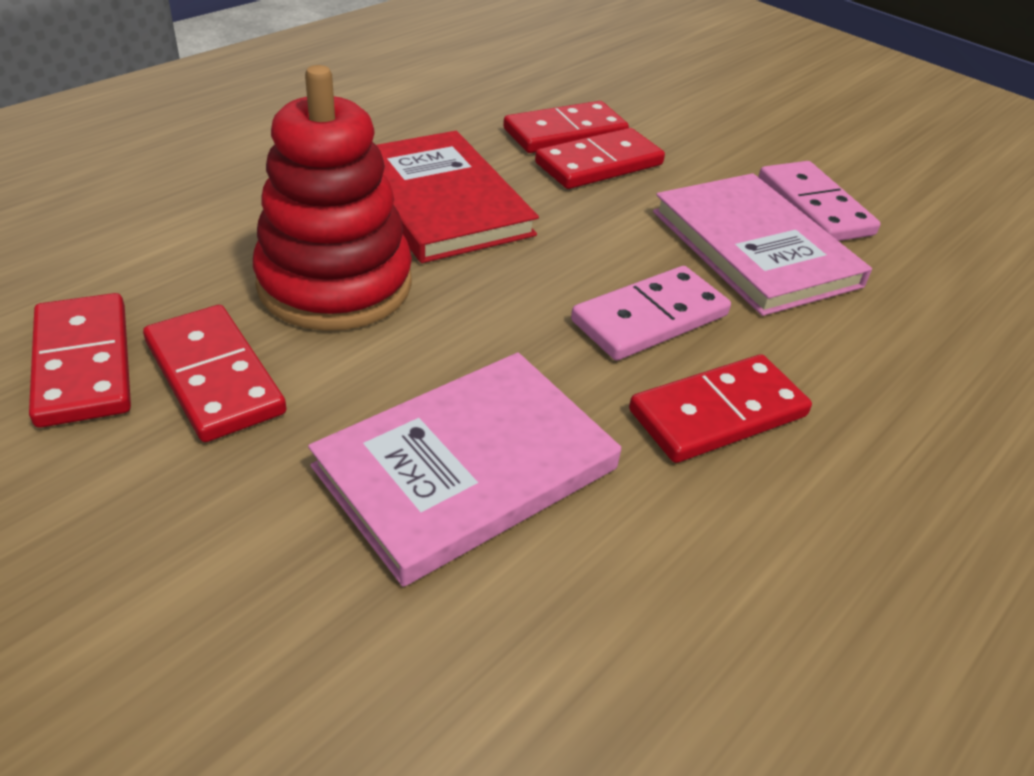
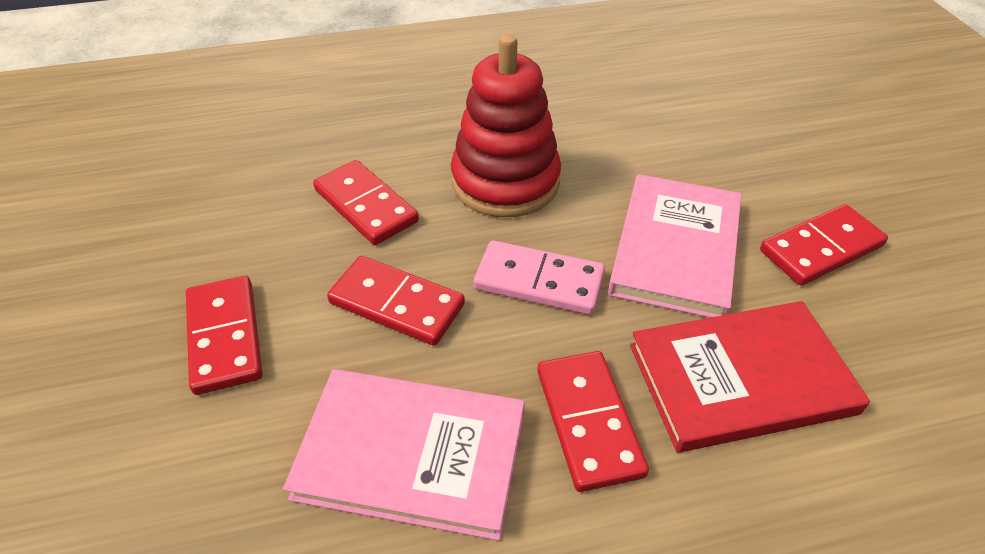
pink domino: 2 -> 1

